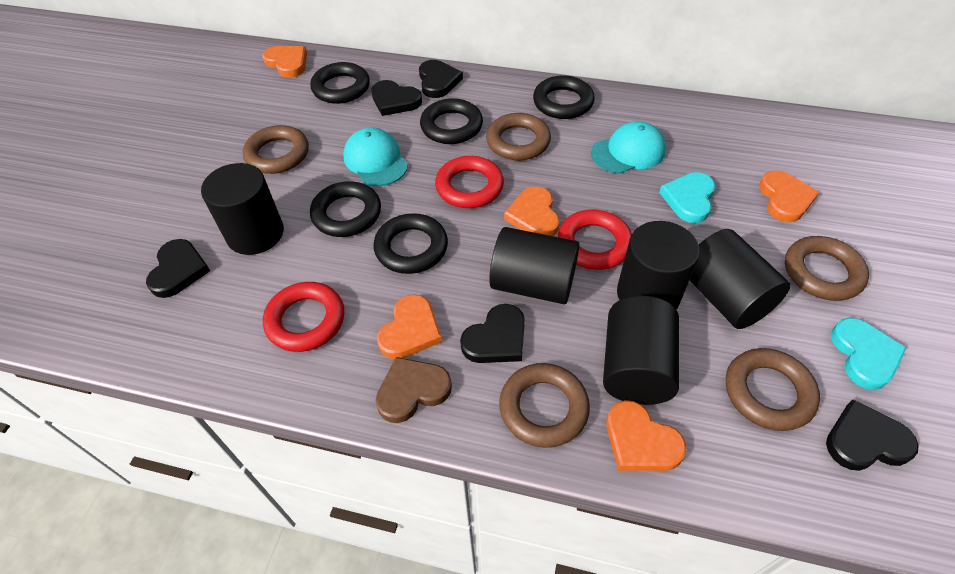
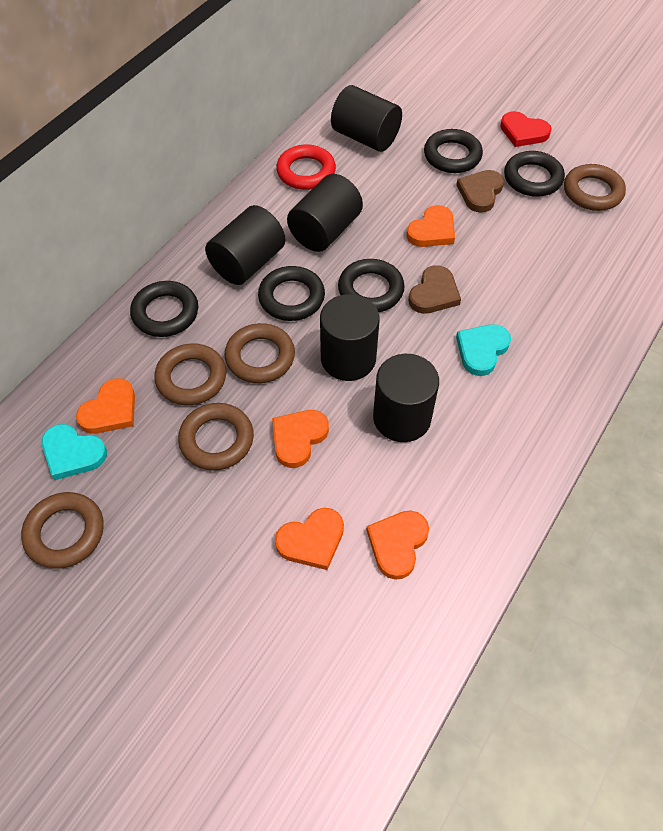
black heart: 5 -> 0
brown heart: 1 -> 2
red heart: 0 -> 1
red ring: 3 -> 1
turquoise cap: 2 -> 0

